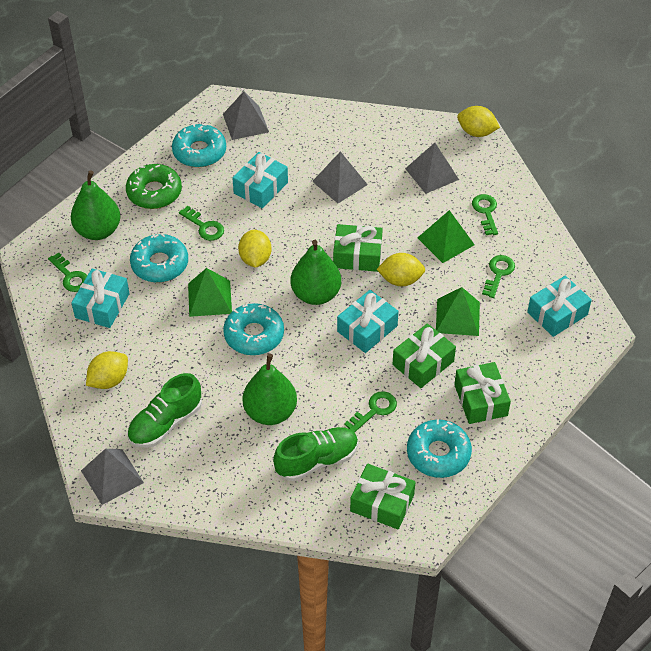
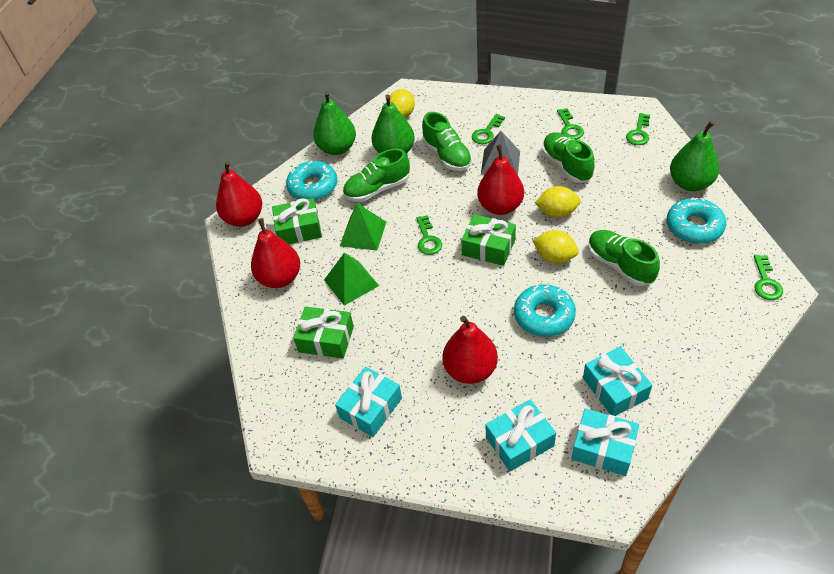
green donut: 1 -> 0
green gift: 4 -> 3
green pyramid: 3 -> 2
green shoe: 2 -> 4
grey pyramid: 4 -> 1
red pear: 0 -> 4
turquoise donut: 4 -> 3
yellow lemon: 4 -> 3

